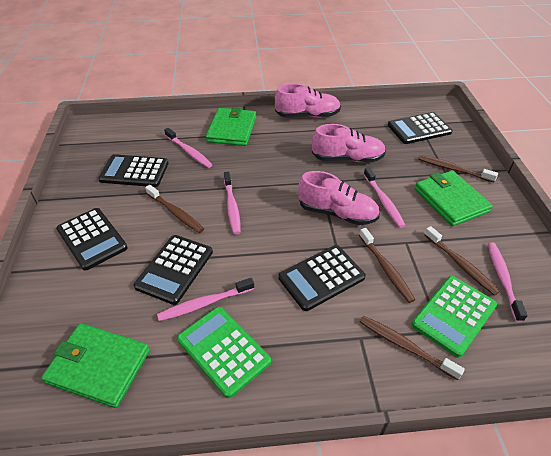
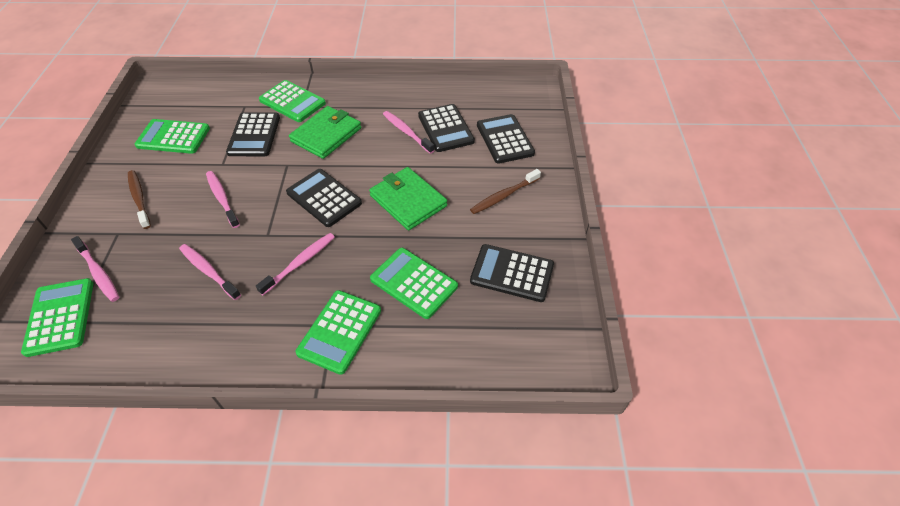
brown toothbrush: 5 -> 2
green calculator: 2 -> 5
green wallet: 3 -> 2
pink shoe: 3 -> 0

